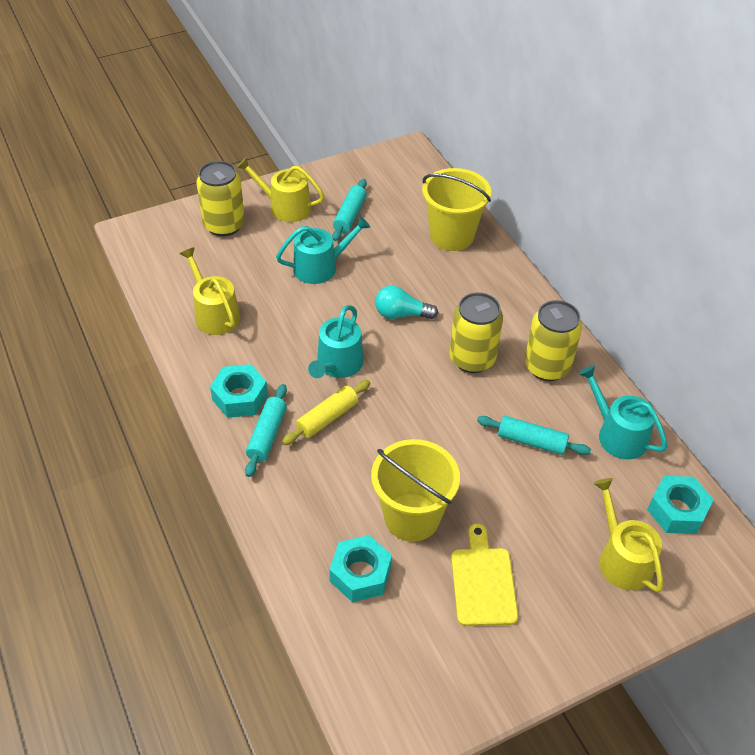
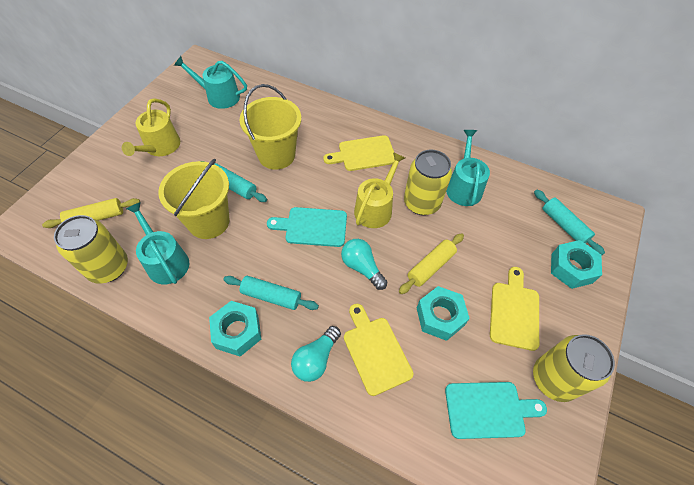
turquoise cutting board: 0 -> 2
turquoise light bulb: 1 -> 2
yellow cutting board: 1 -> 3
yellow rolling pin: 1 -> 2
yellow watering can: 3 -> 2

